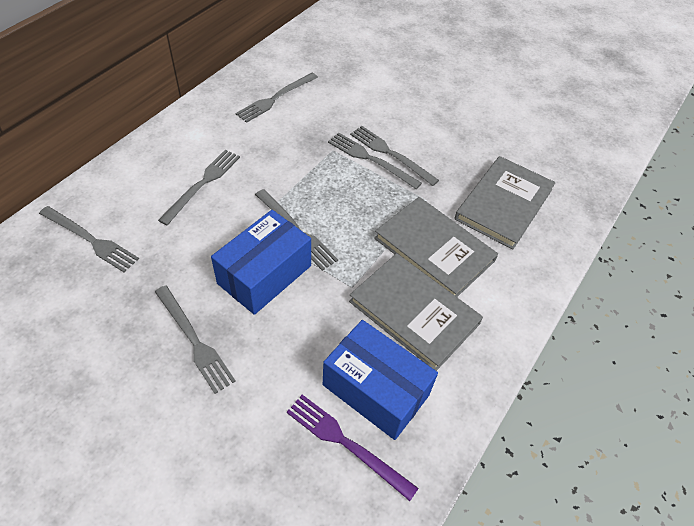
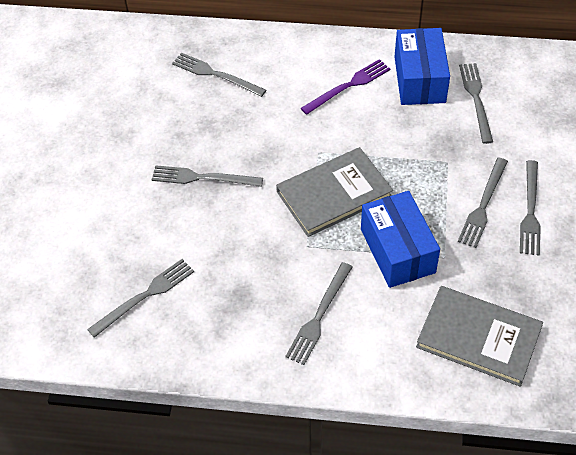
grey book: 3 -> 2

